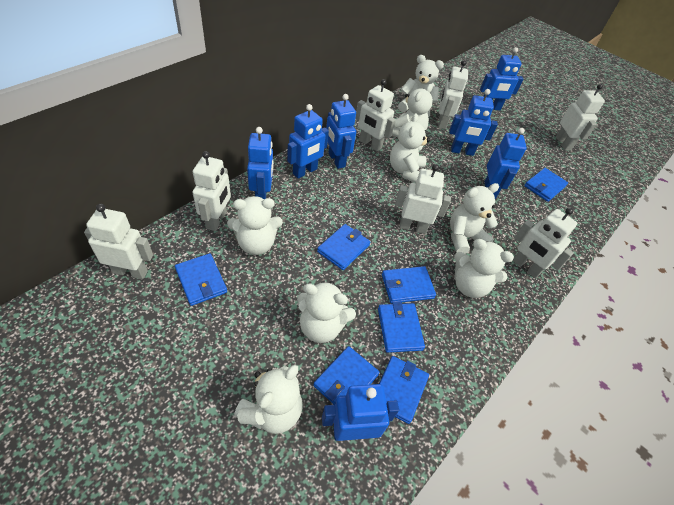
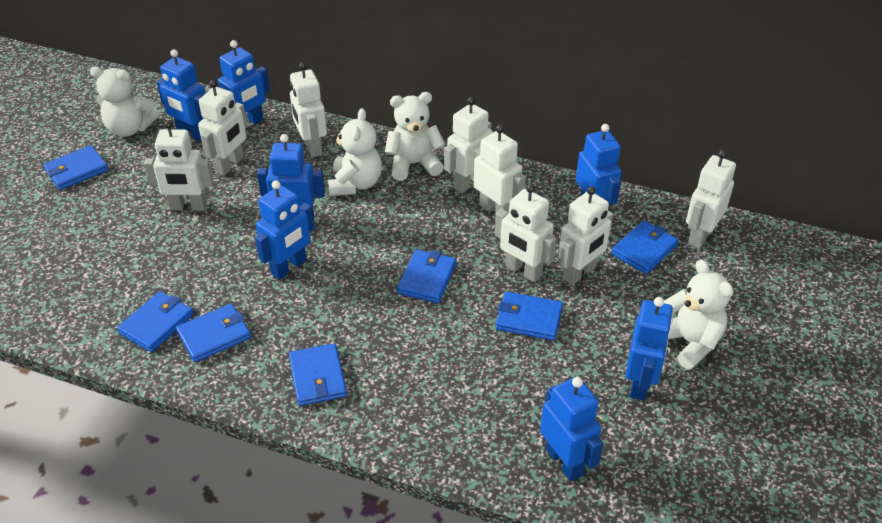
white robot: 7 -> 8
white teddy bear: 8 -> 4

